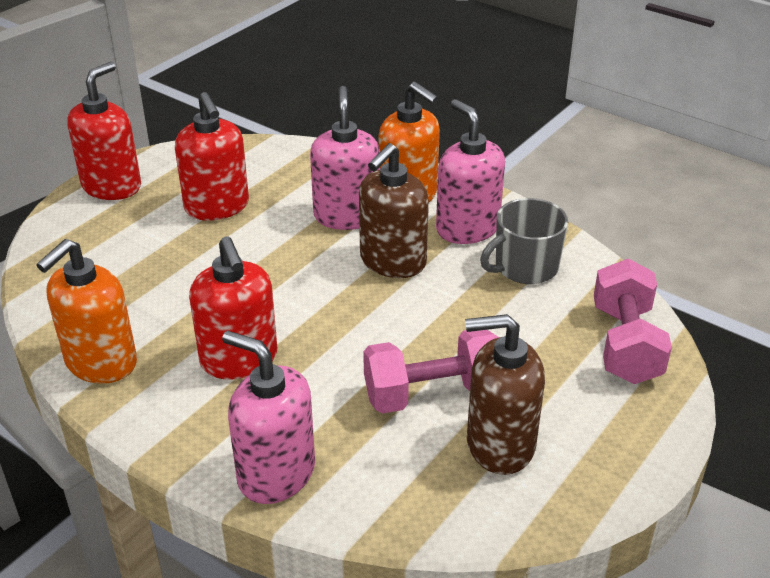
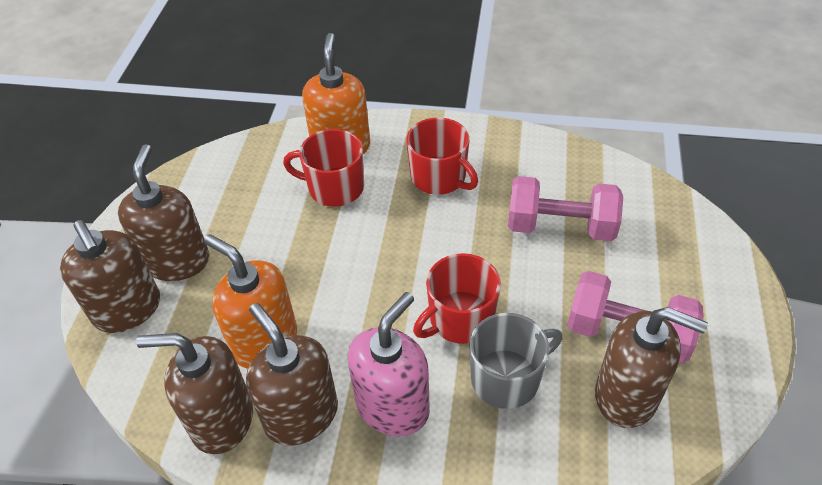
brown soap dispenser: 2 -> 5
pink soap dispenser: 3 -> 1
red mug: 0 -> 3
red soap dispenser: 3 -> 0

